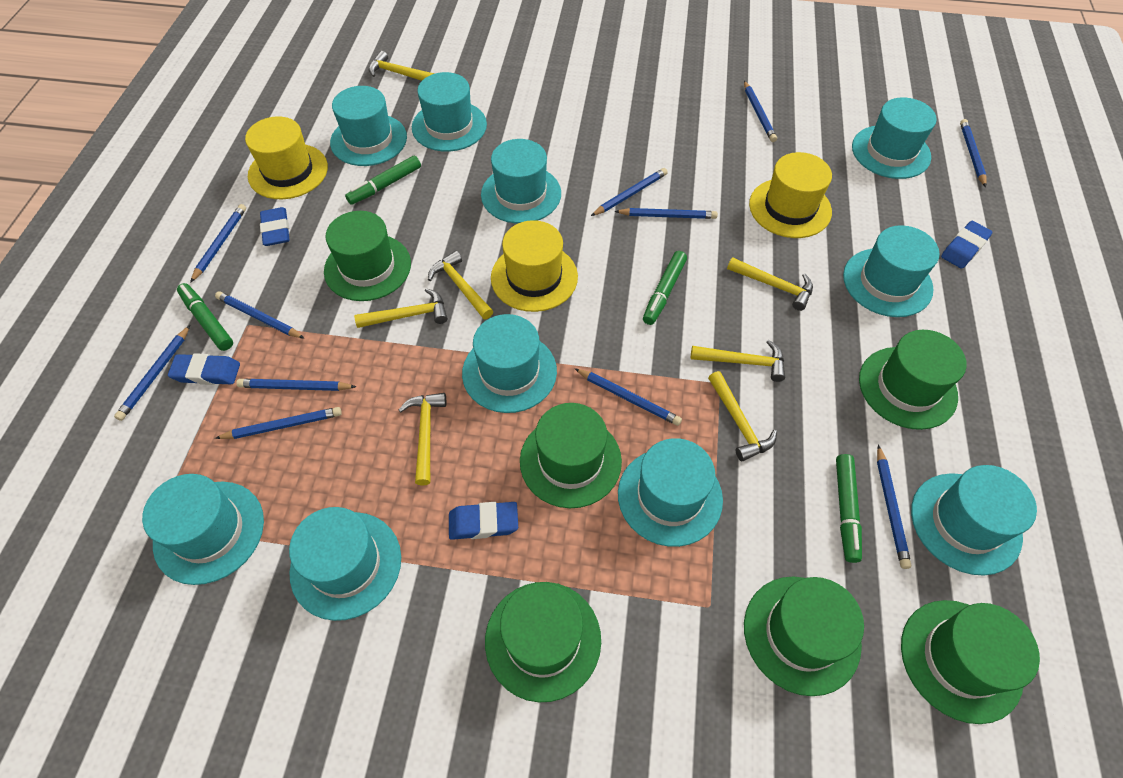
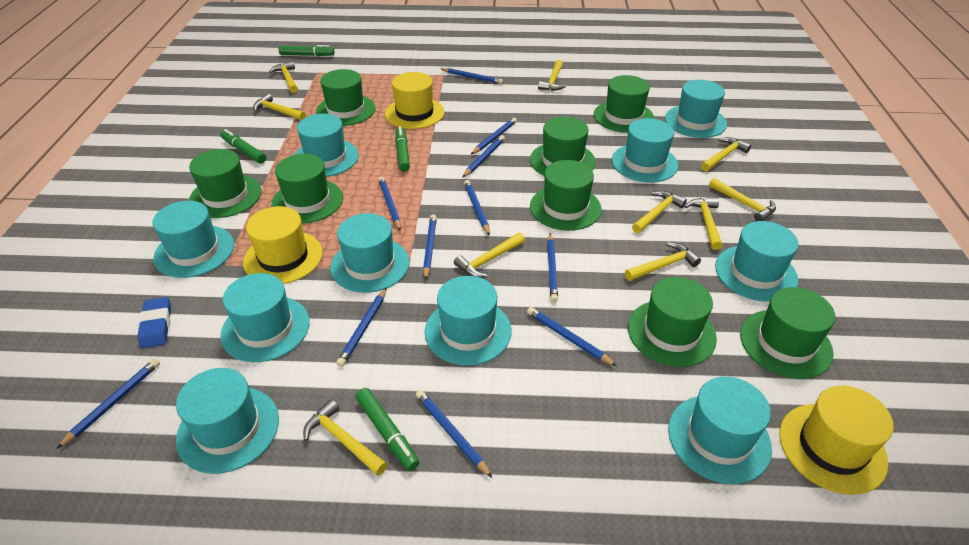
blue eraser: 4 -> 1
green hat: 6 -> 8
yellow hammer: 7 -> 10

